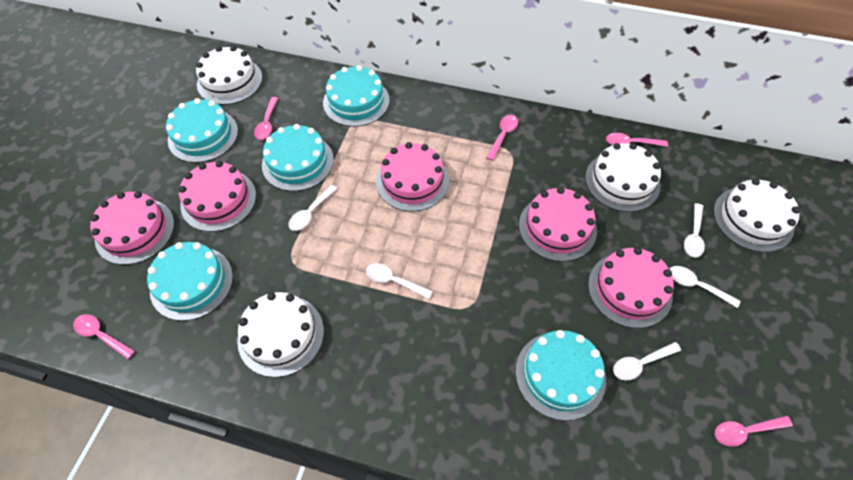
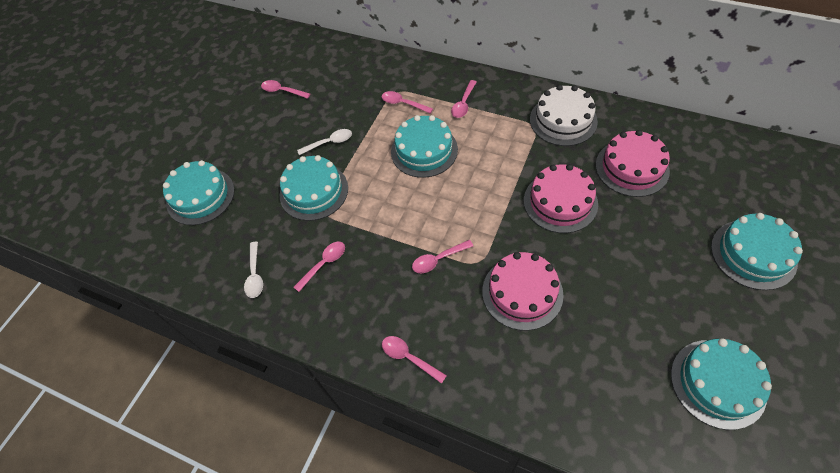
pink cake: 5 -> 3
pink spoon: 5 -> 6
white cake: 4 -> 1
white spoon: 5 -> 2

